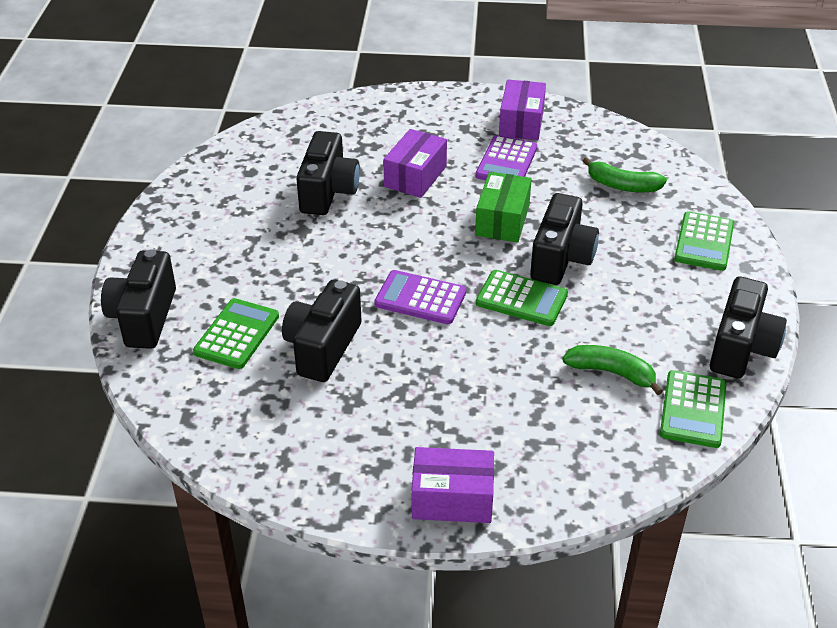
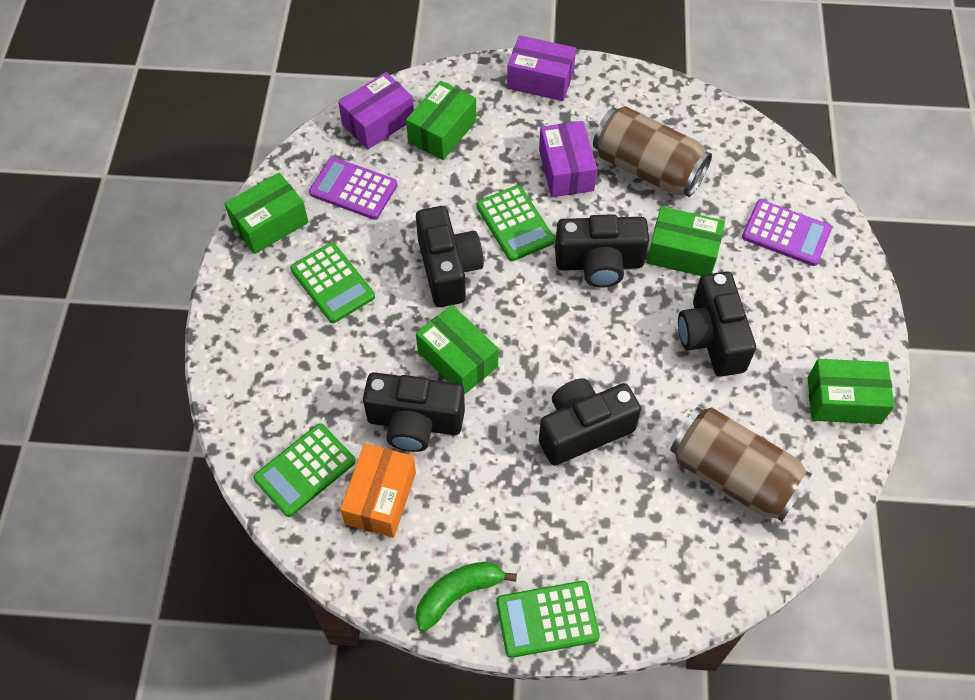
brown can: 0 -> 2
green banana: 2 -> 1
green box: 1 -> 5
orange box: 0 -> 1

